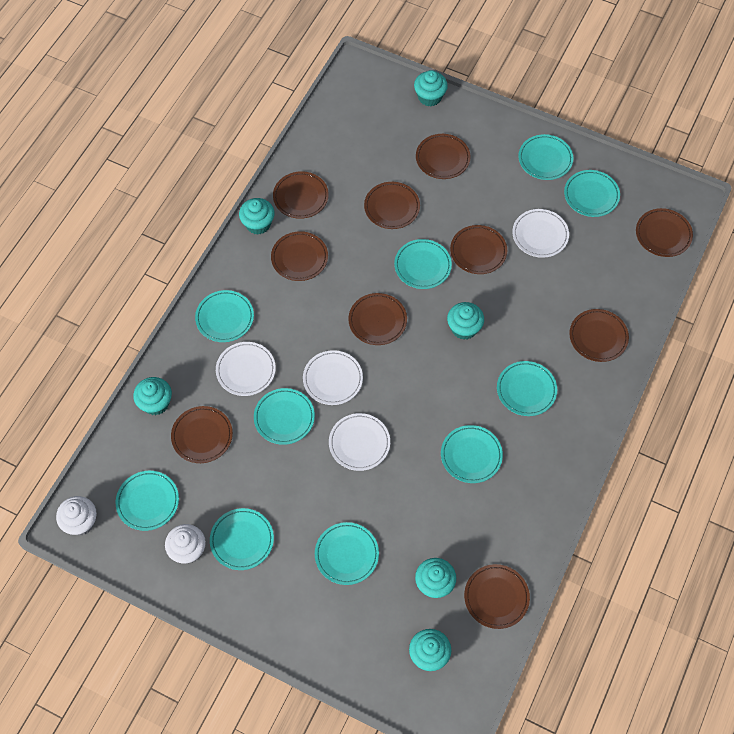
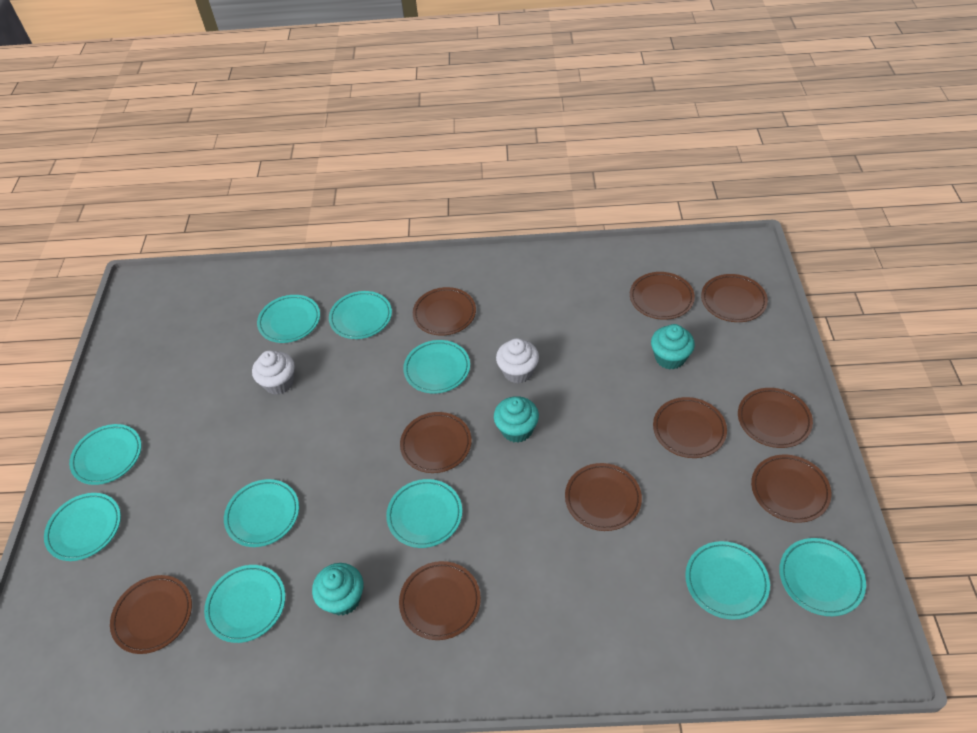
turquoise cupcake: 6 -> 3
white plate: 4 -> 0

